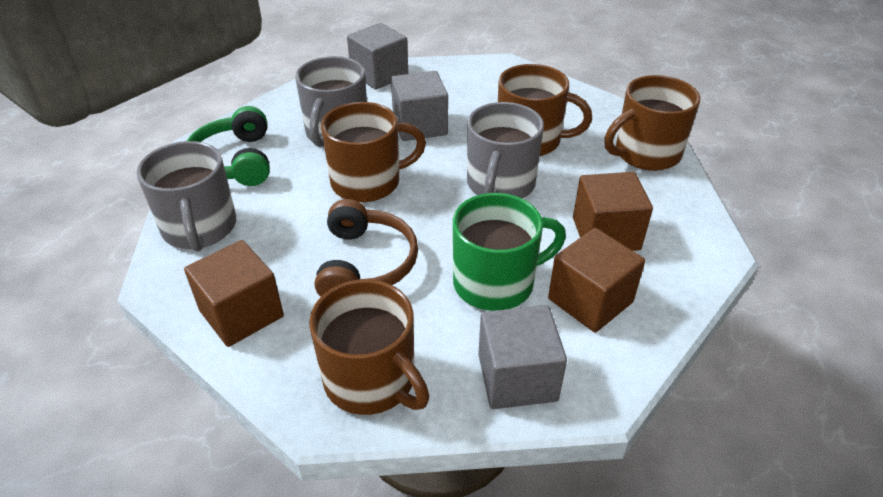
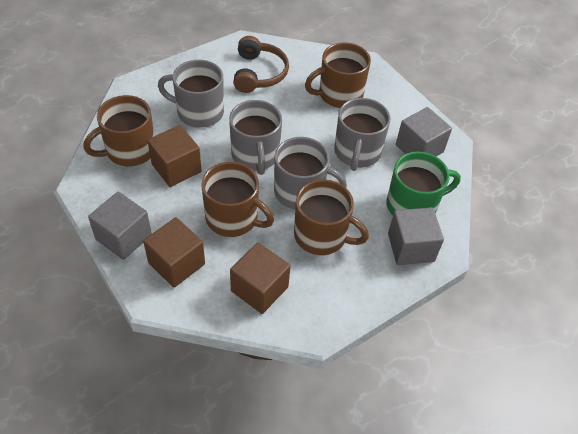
green headphones: 1 -> 0
grey mug: 3 -> 4

